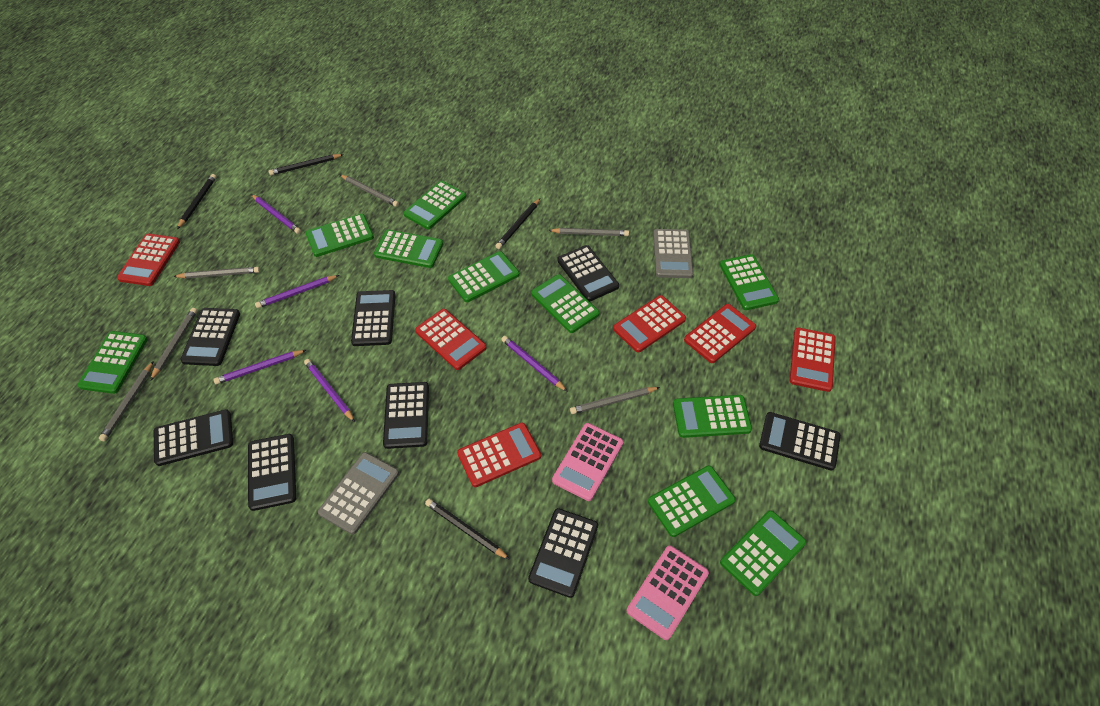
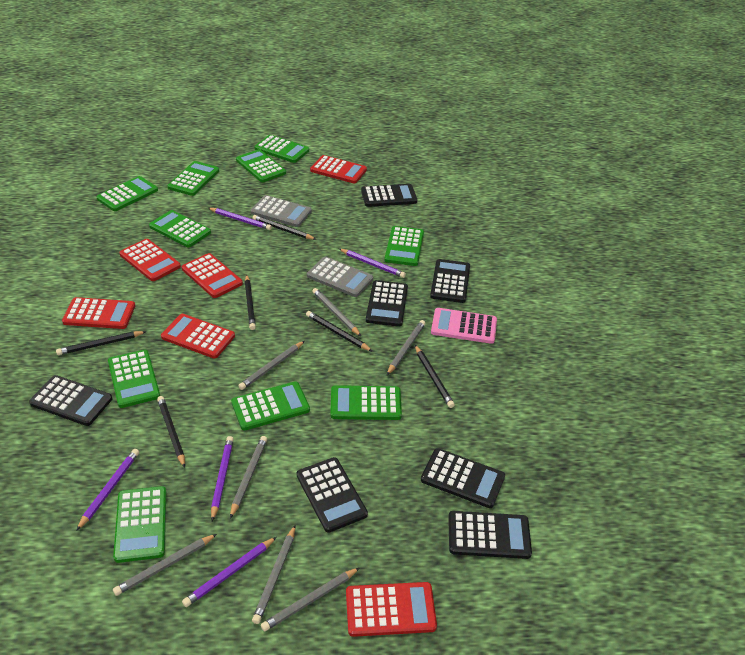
black calculator: 8 -> 7
black pencil: 4 -> 6
grey pencil: 6 -> 7
pink calculator: 2 -> 1

